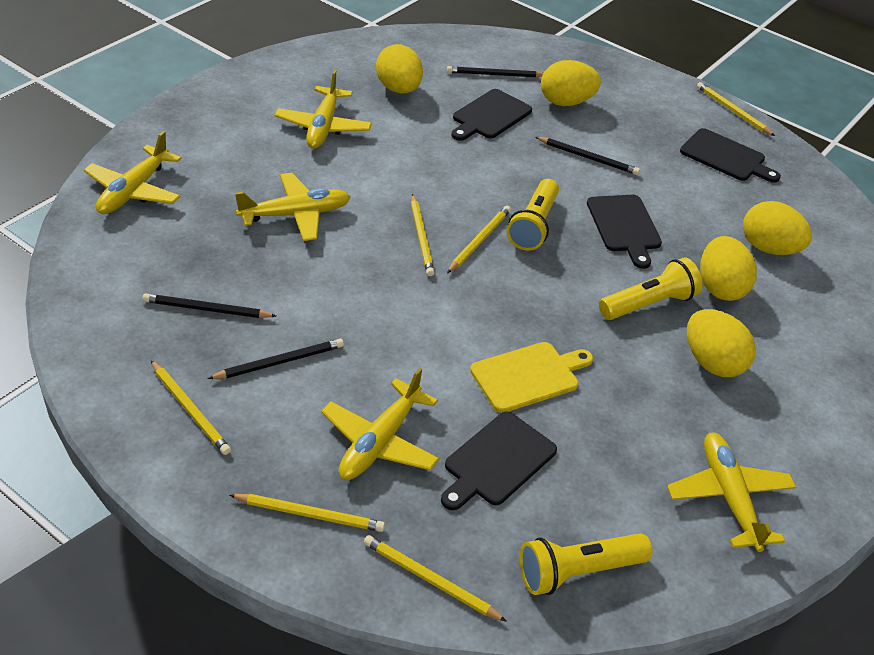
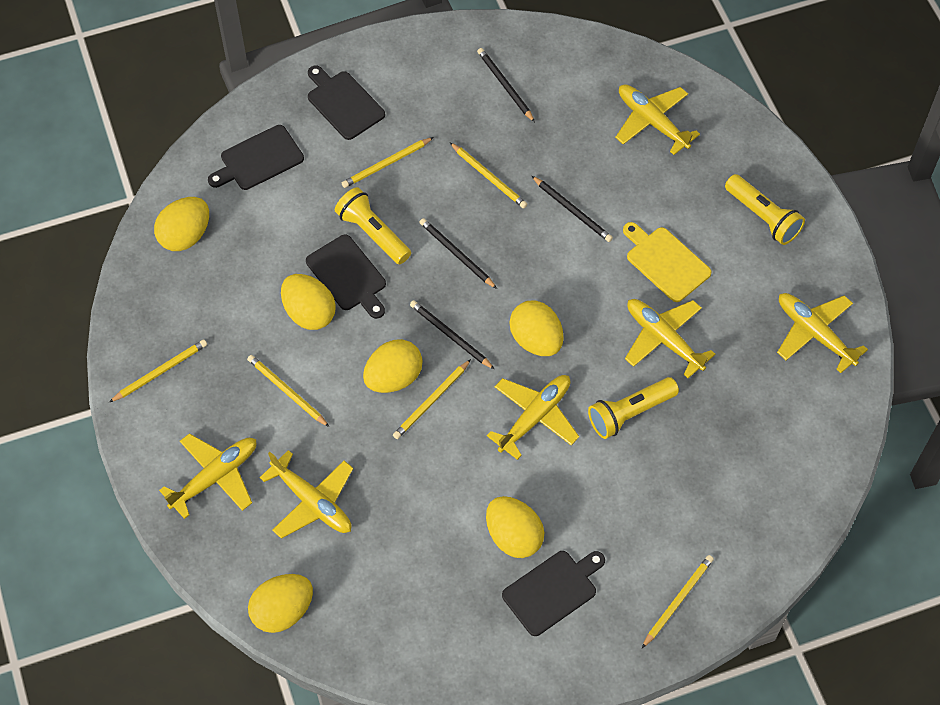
yellow egg: 5 -> 6
yellow plane: 5 -> 6

